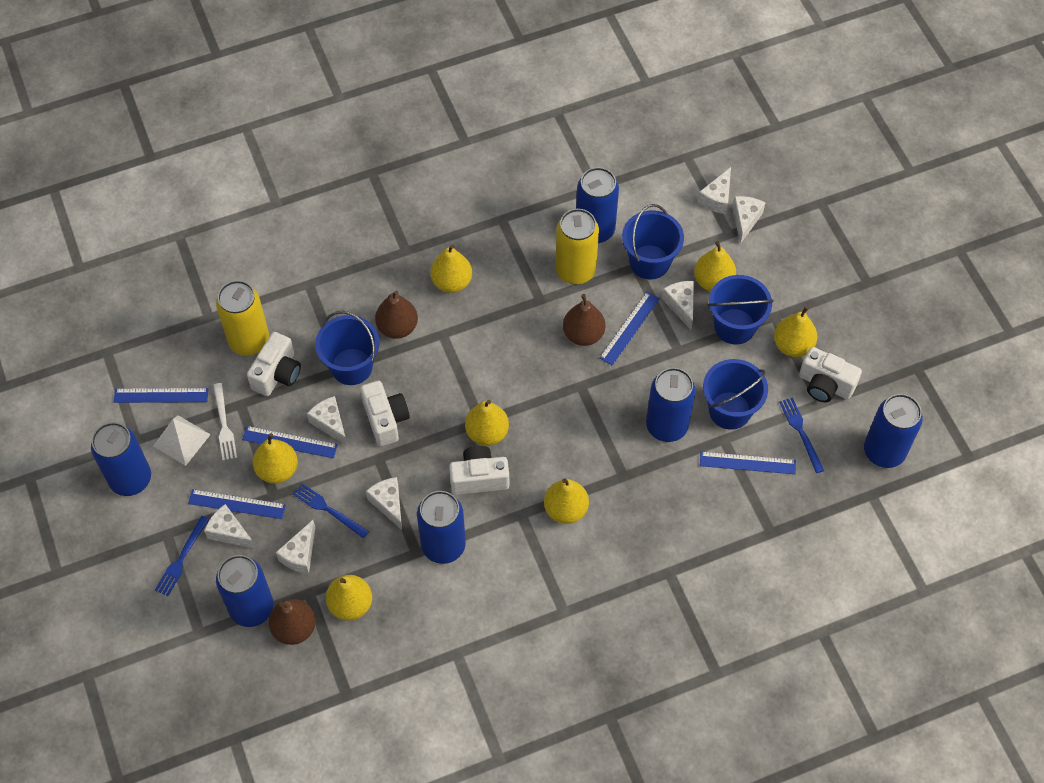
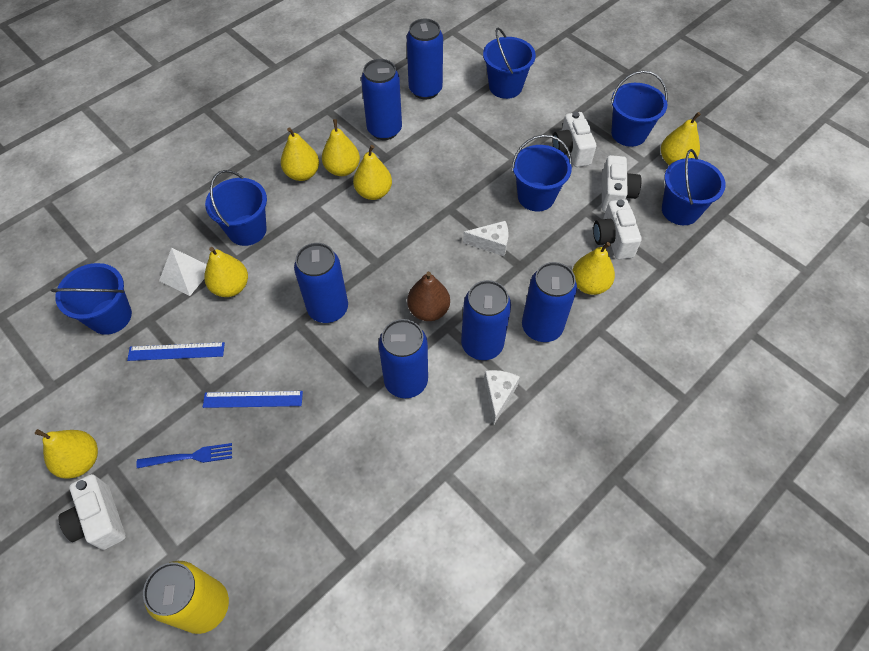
blue bucket: 4 -> 6
blue fork: 3 -> 1
blue ruler: 5 -> 2
brown pear: 3 -> 1
white cheese: 7 -> 2
white fork: 1 -> 0
yellow can: 2 -> 1

